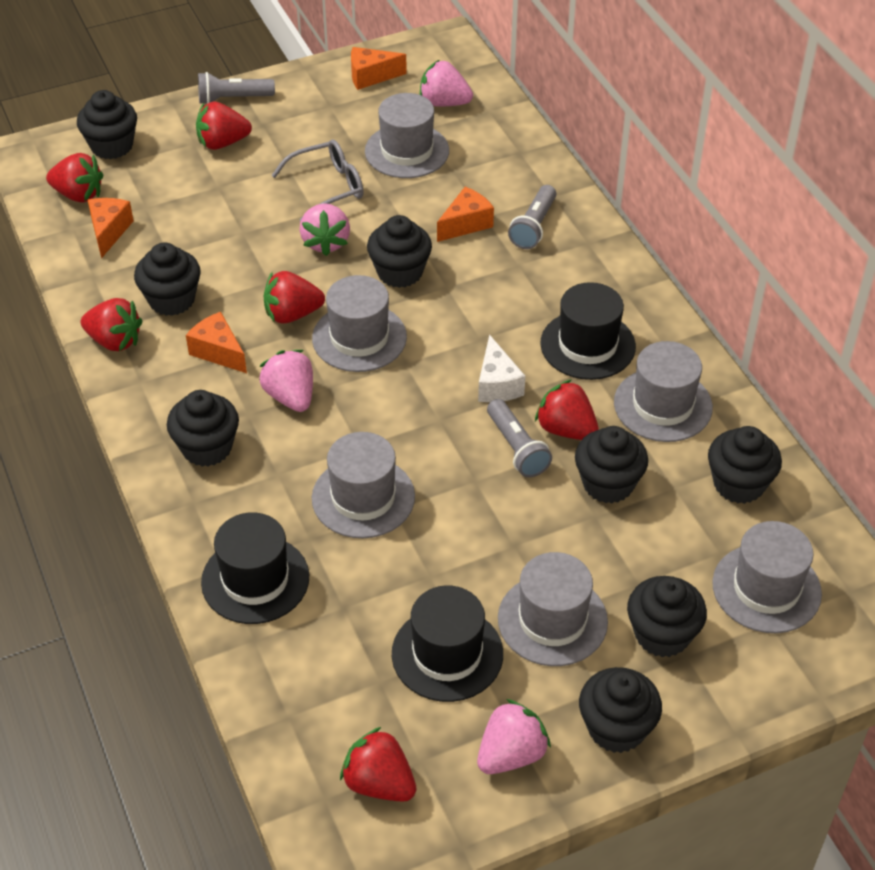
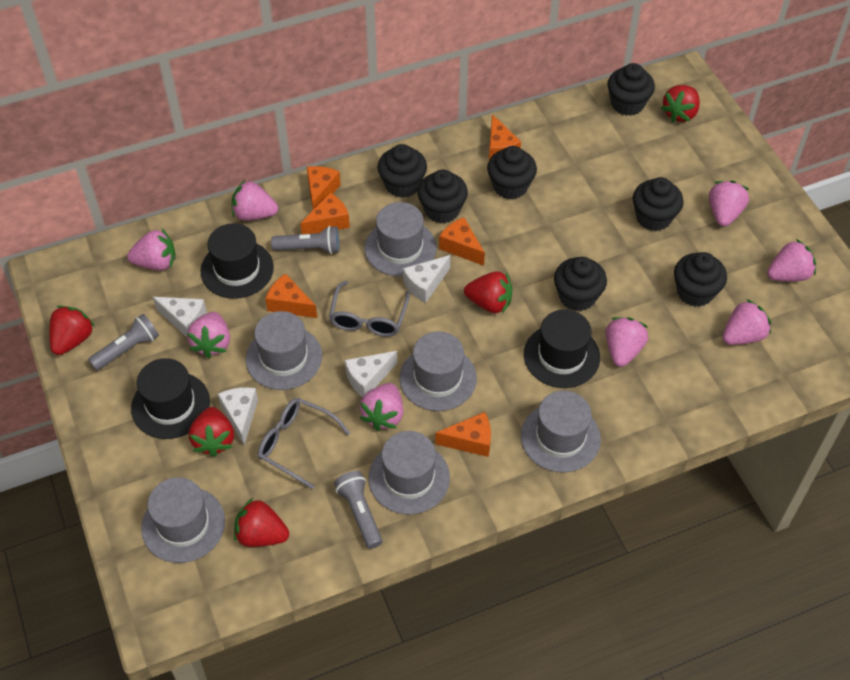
black cupcake: 8 -> 7
grey glasses: 1 -> 2
orange cheese: 4 -> 6
pink strawberry: 4 -> 8
red strawberry: 6 -> 5
white cheese: 1 -> 4

